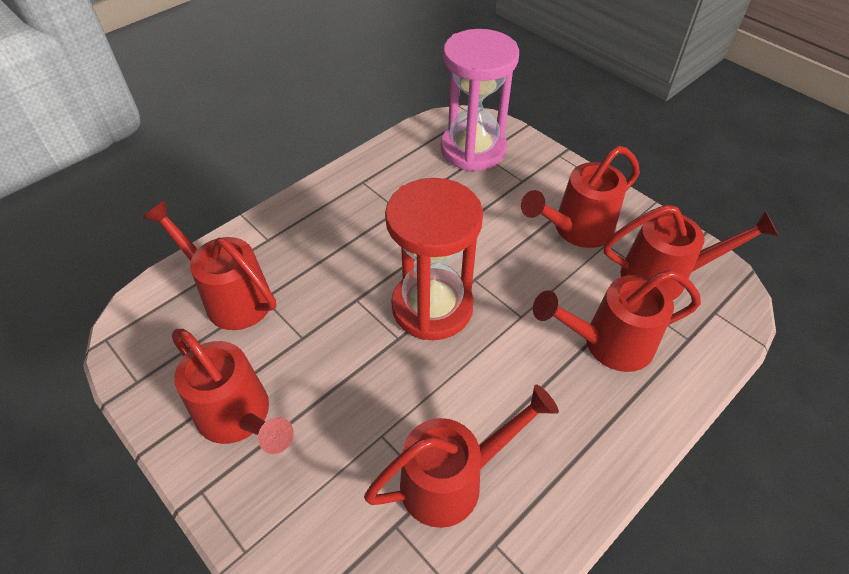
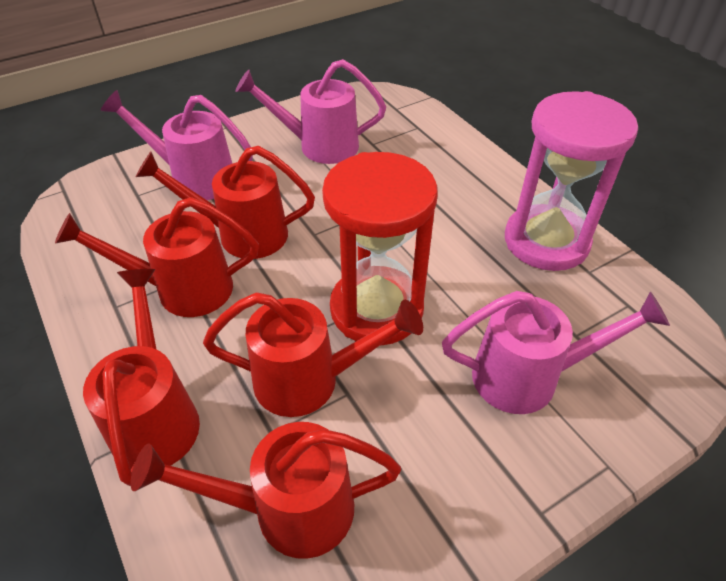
pink watering can: 0 -> 3
red watering can: 6 -> 5

